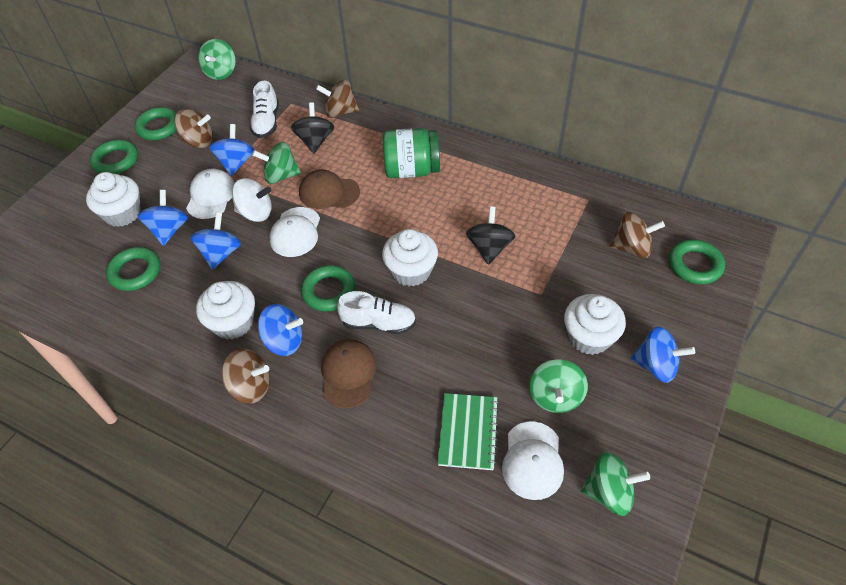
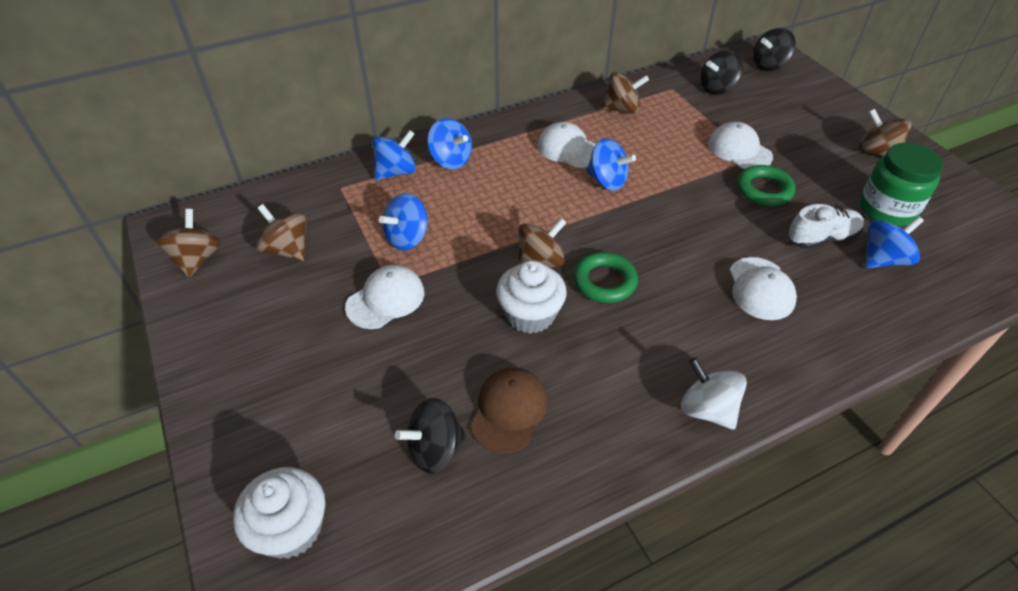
black spinning top: 2 -> 3
brown cap: 2 -> 1
brown spinning top: 4 -> 5
green notebook: 1 -> 0
green ring: 5 -> 2
green spinning top: 4 -> 0
white cap: 3 -> 4
white cupcake: 4 -> 2
white shoe: 2 -> 1

